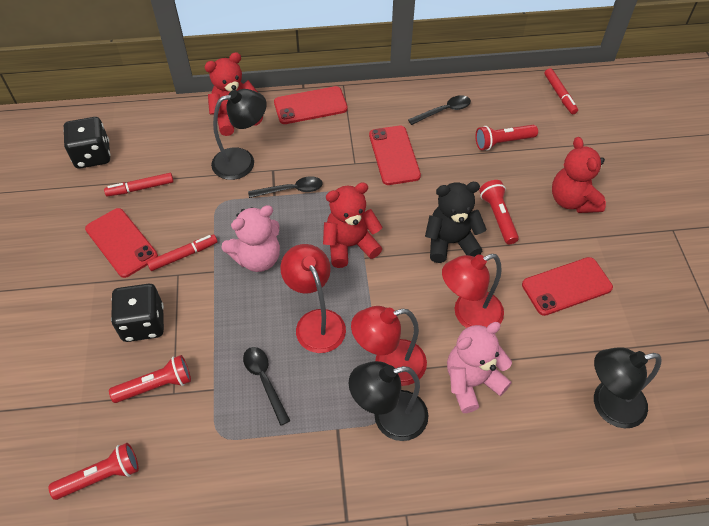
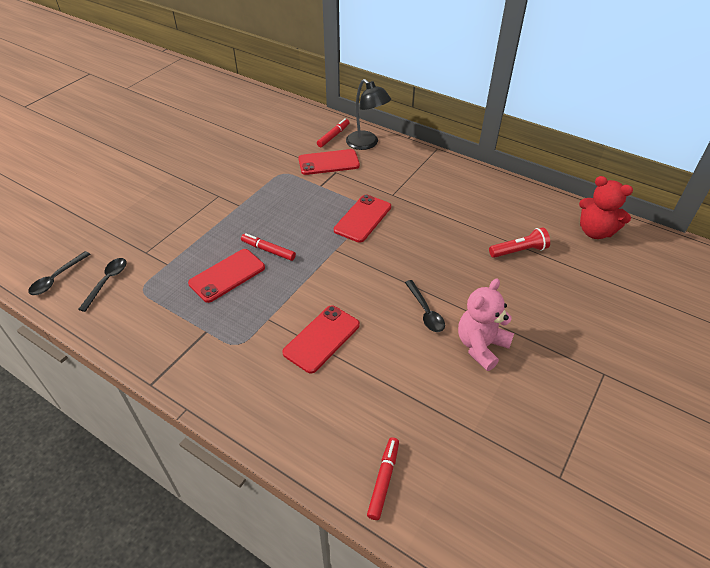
black dice: 2 -> 0
black lamp: 3 -> 1
black teddy bear: 1 -> 0
pink teddy bear: 2 -> 1
red flashlight: 4 -> 1
red lamp: 3 -> 0
red teddy bear: 3 -> 1

